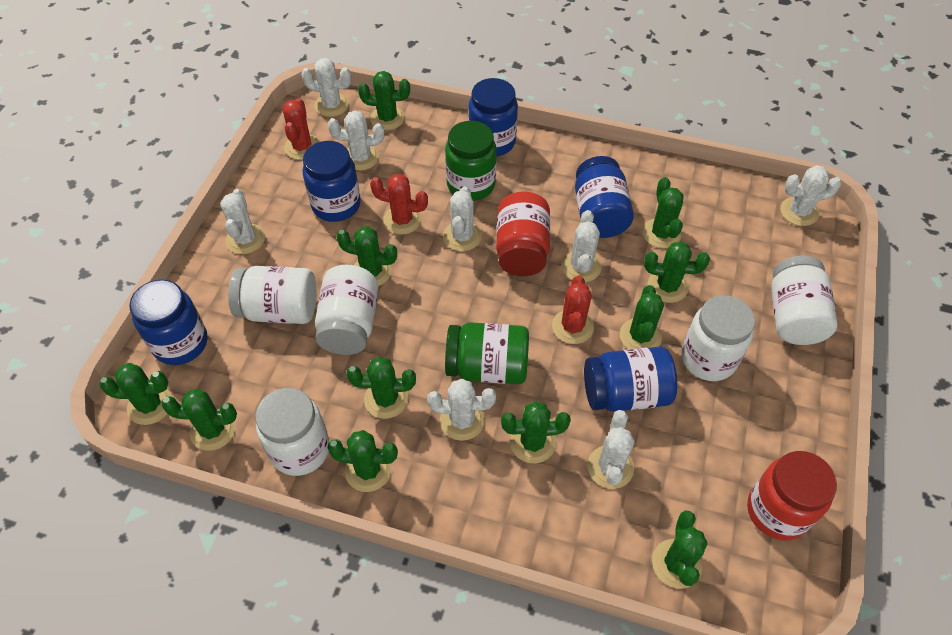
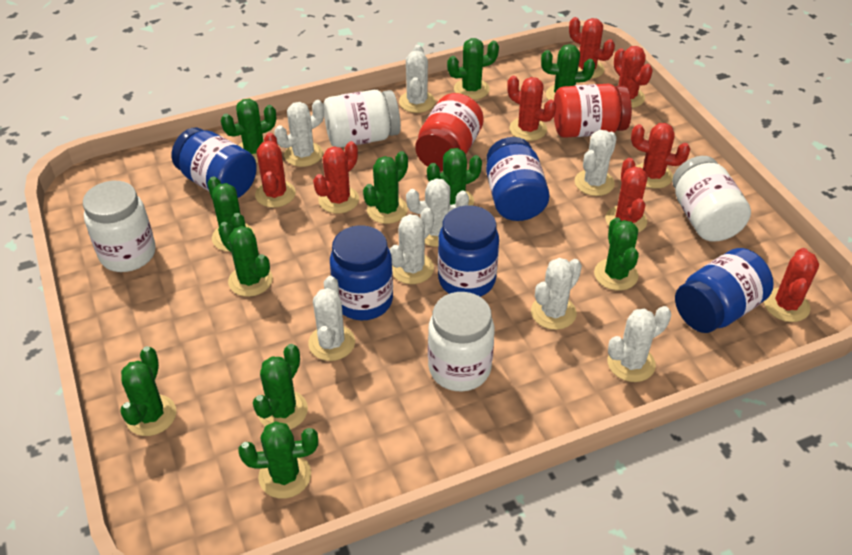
green jar: 2 -> 0
red cactus: 3 -> 8
white jar: 5 -> 4

